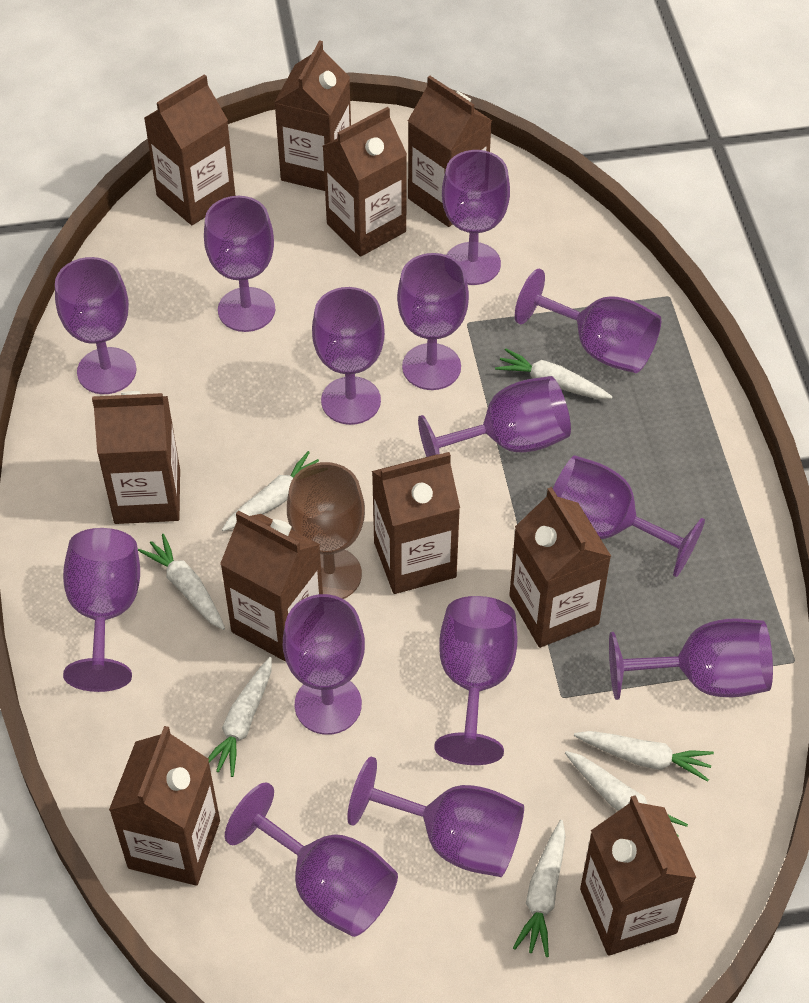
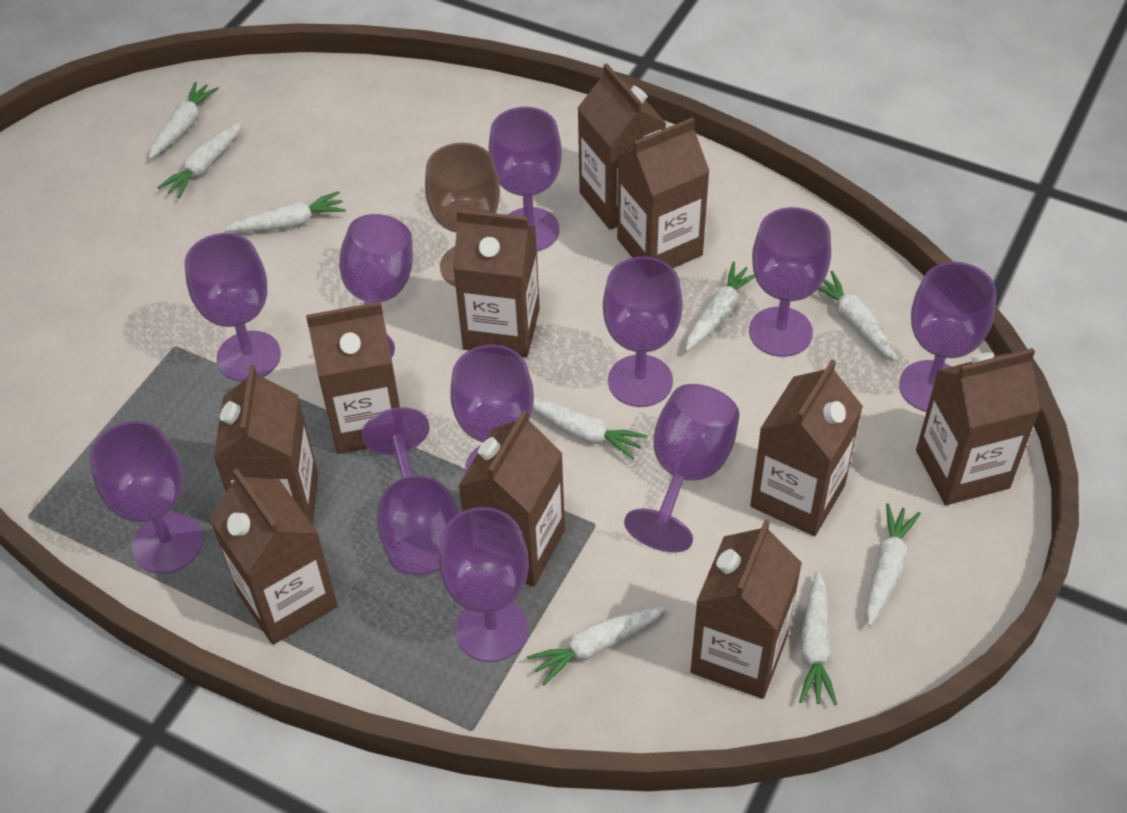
purple goblet: 14 -> 11
white carrot: 7 -> 9

